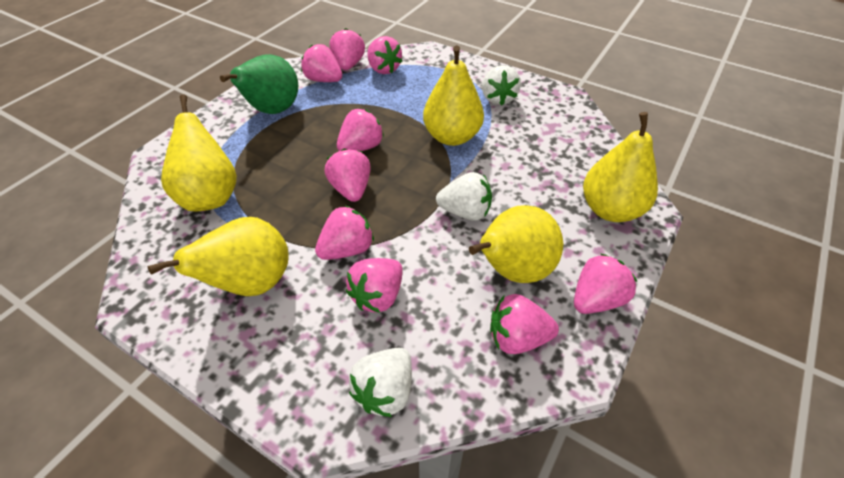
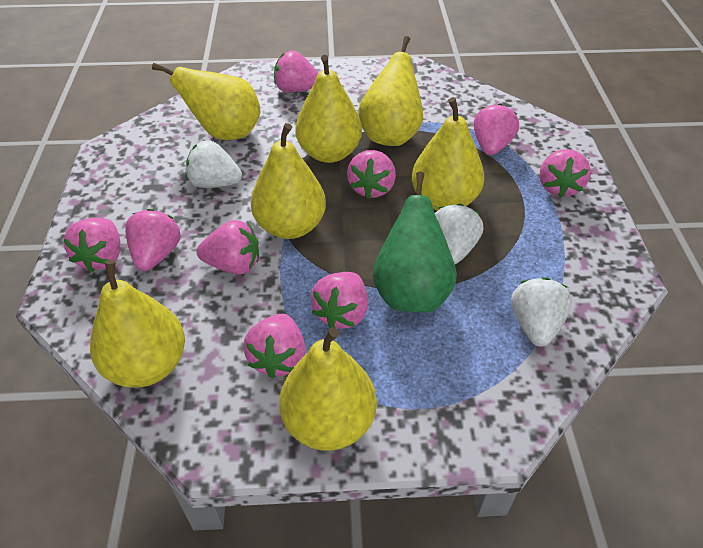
yellow pear: 5 -> 7

